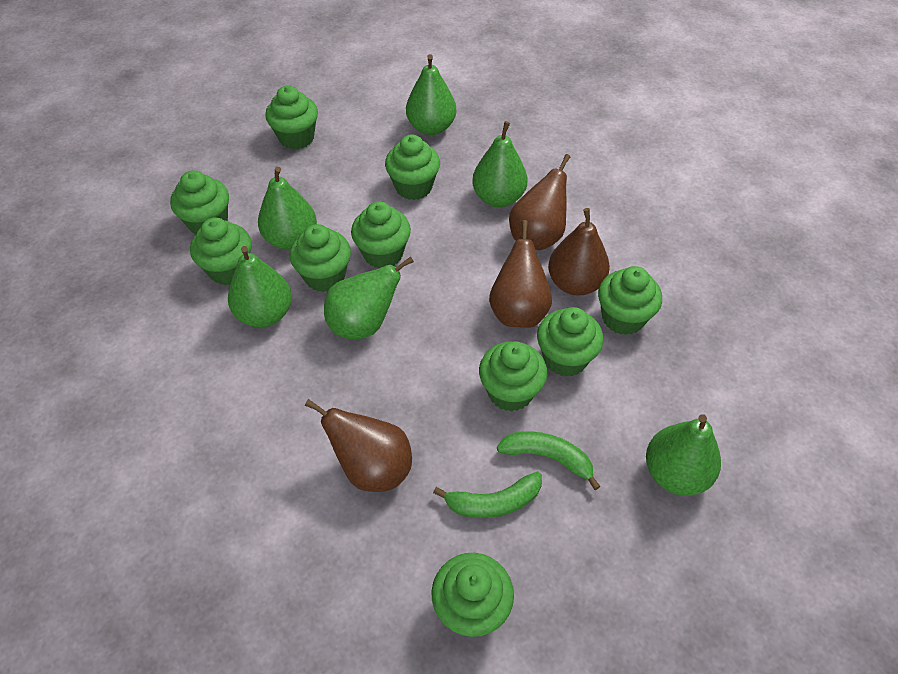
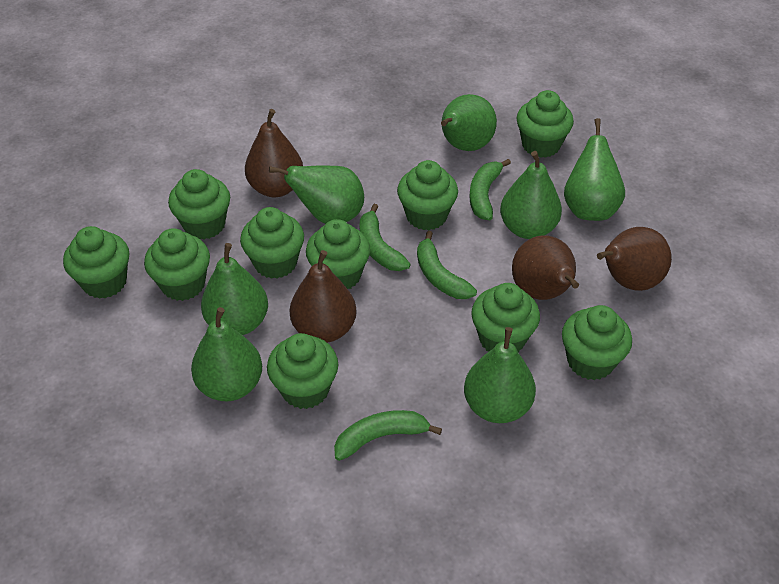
green banana: 2 -> 4
green pear: 6 -> 7

